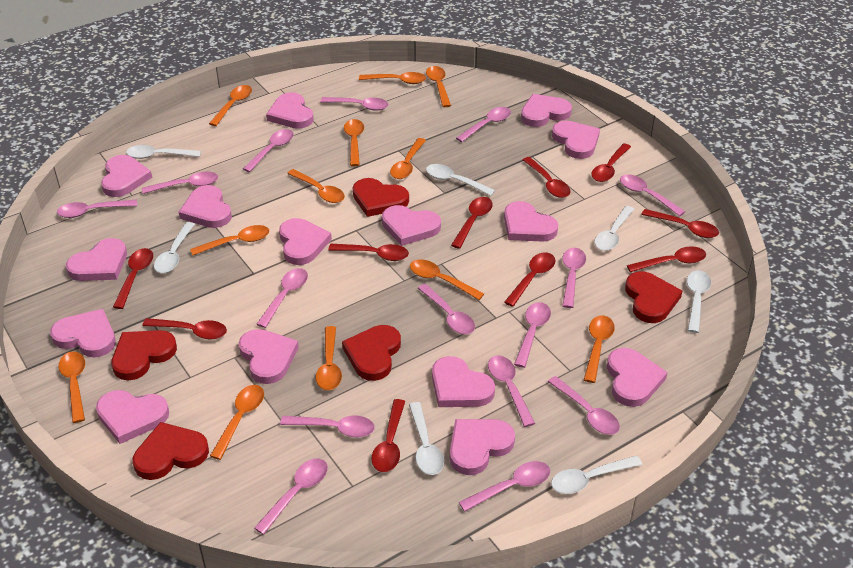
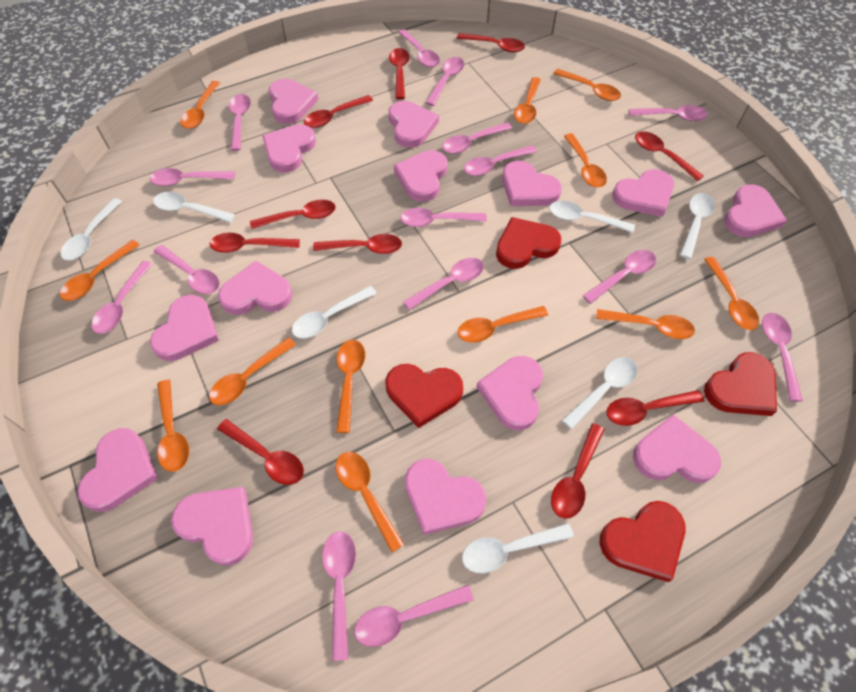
pink heart: 15 -> 14
red heart: 5 -> 4

